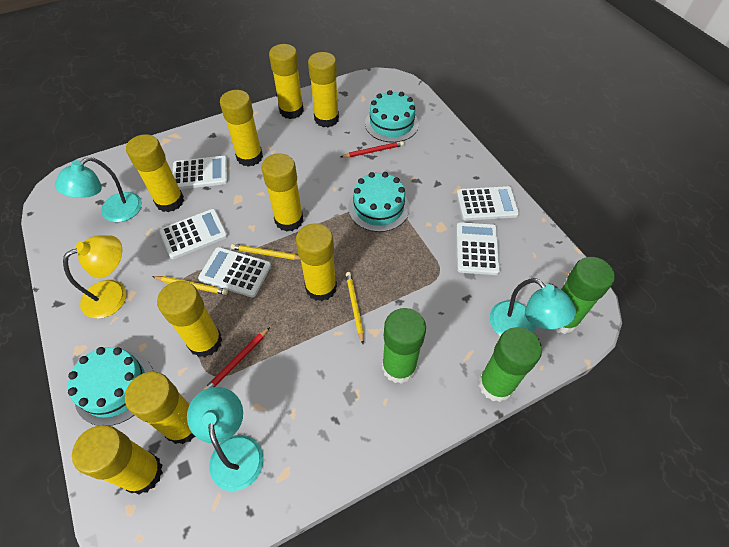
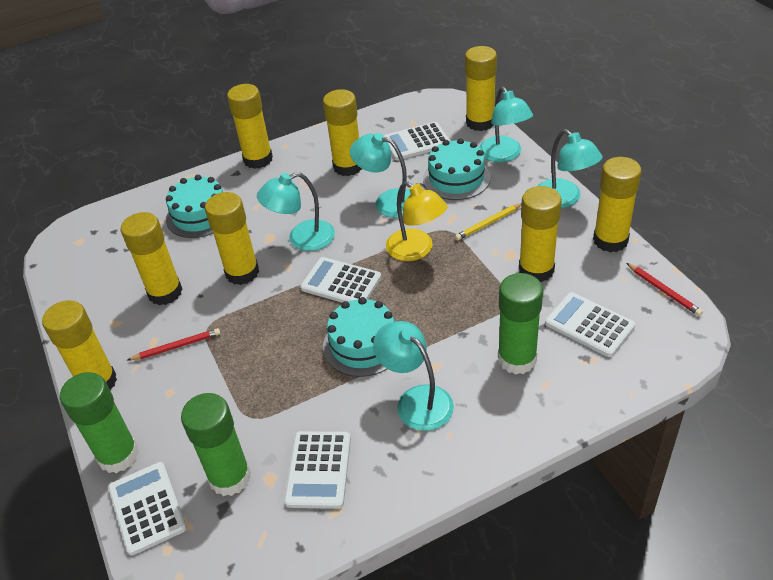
turquoise lamp: 3 -> 5
yellow glue stick: 9 -> 8
yellow pencil: 3 -> 1

